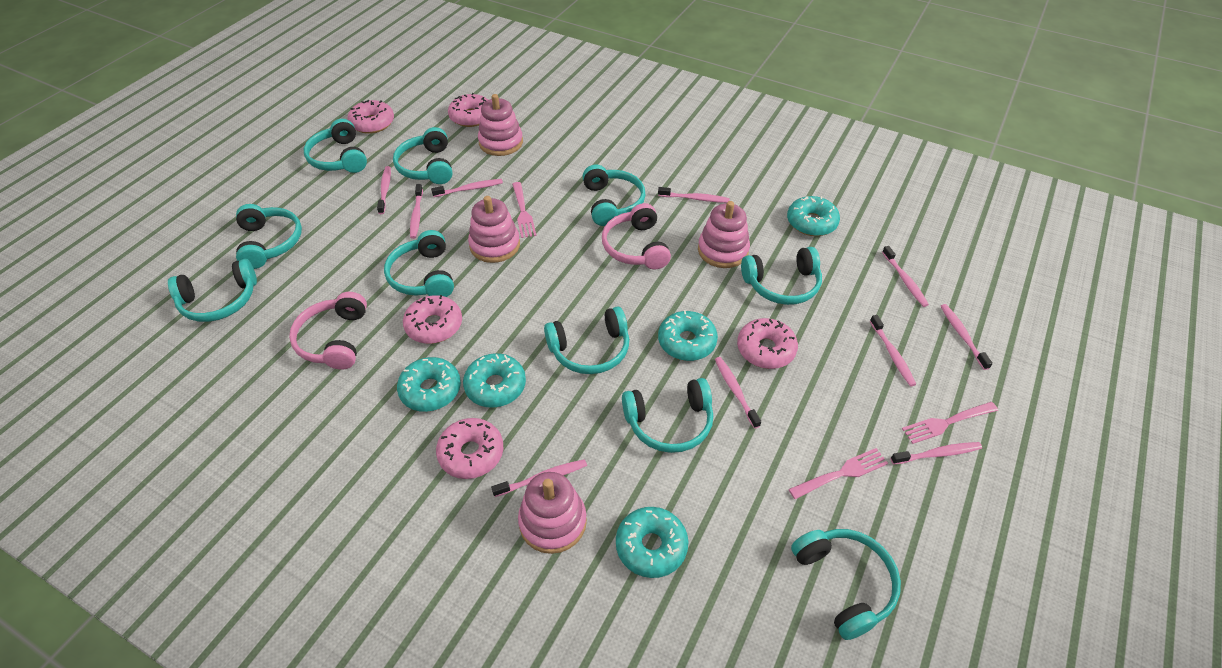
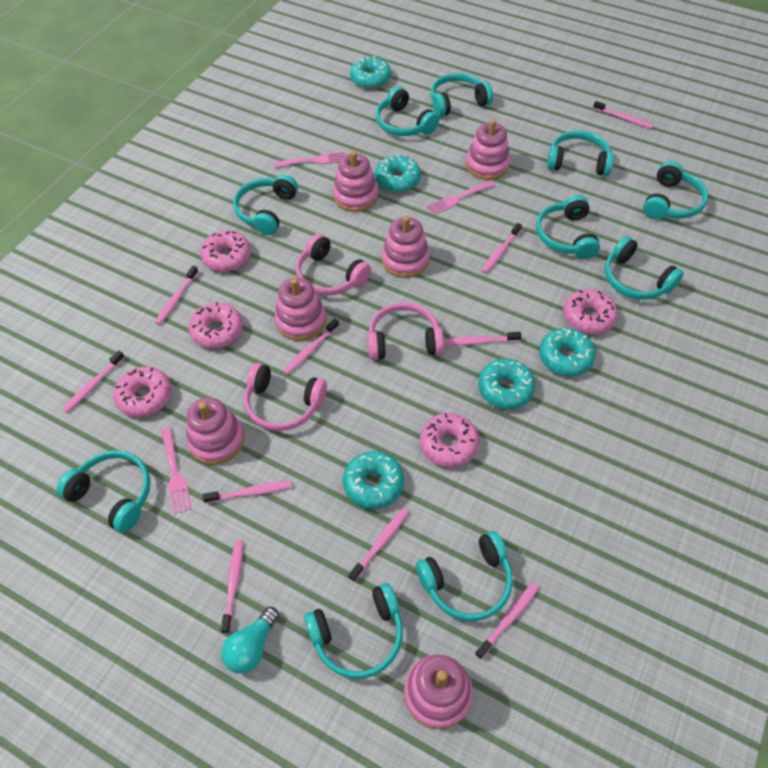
pink headphones: 2 -> 3
pink stacking toy: 4 -> 6
turquoise light bulb: 0 -> 1

